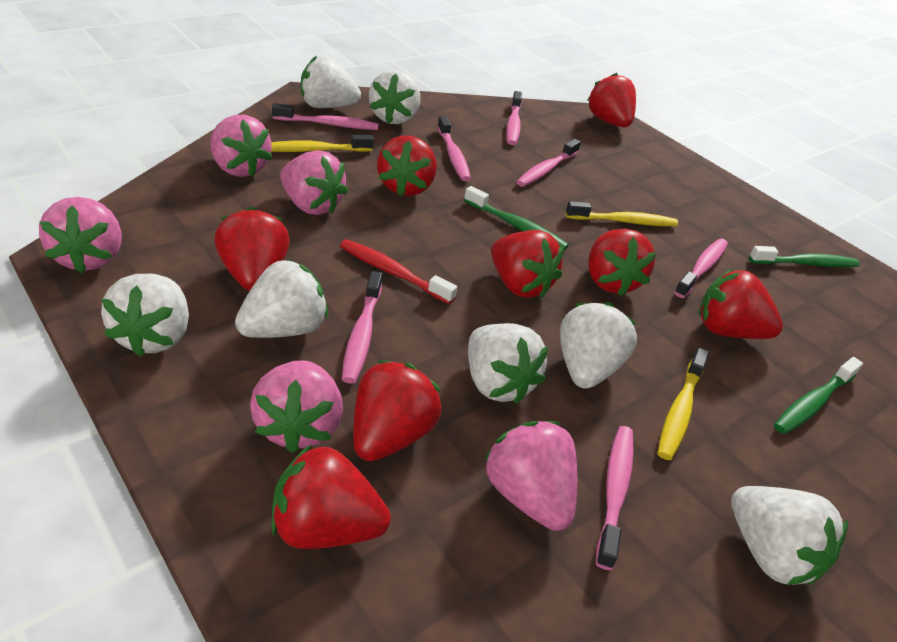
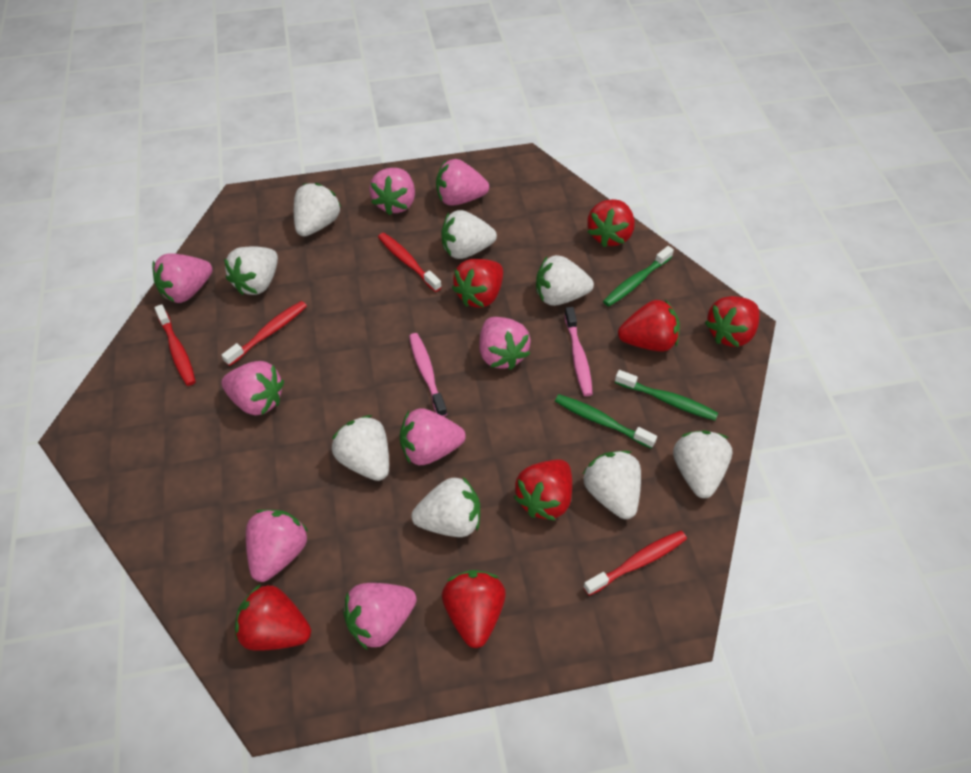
pink strawberry: 5 -> 8
pink toothbrush: 7 -> 2
red strawberry: 8 -> 7
red toothbrush: 1 -> 4
white strawberry: 7 -> 8
yellow toothbrush: 3 -> 0

